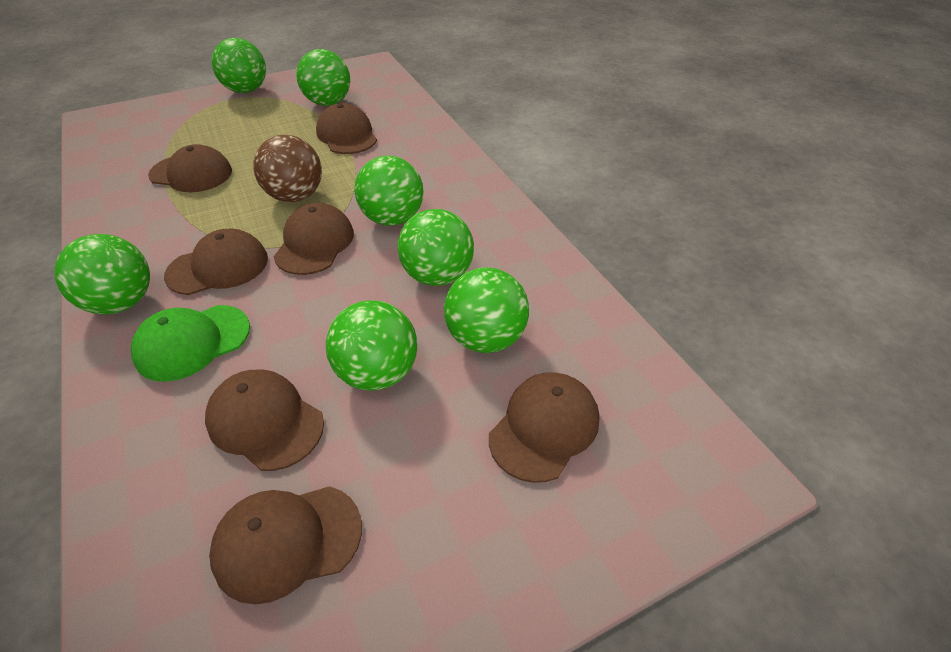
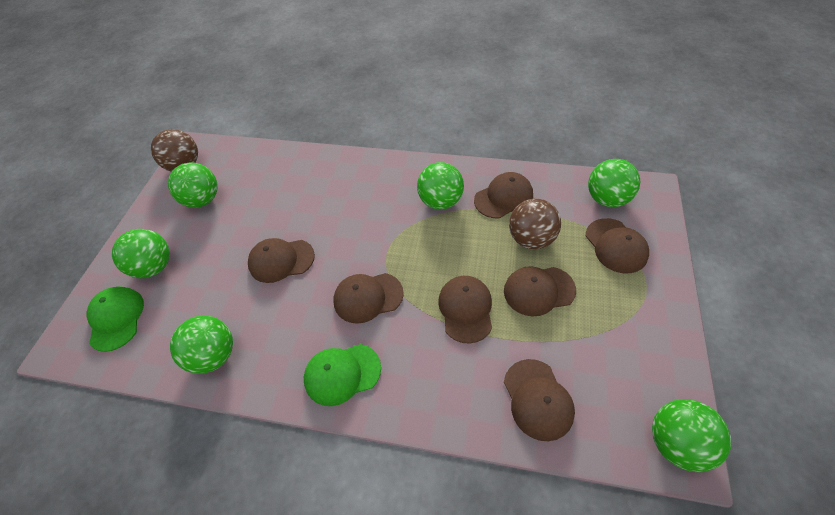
brown ball: 1 -> 2
green ball: 7 -> 6
green cap: 1 -> 2

